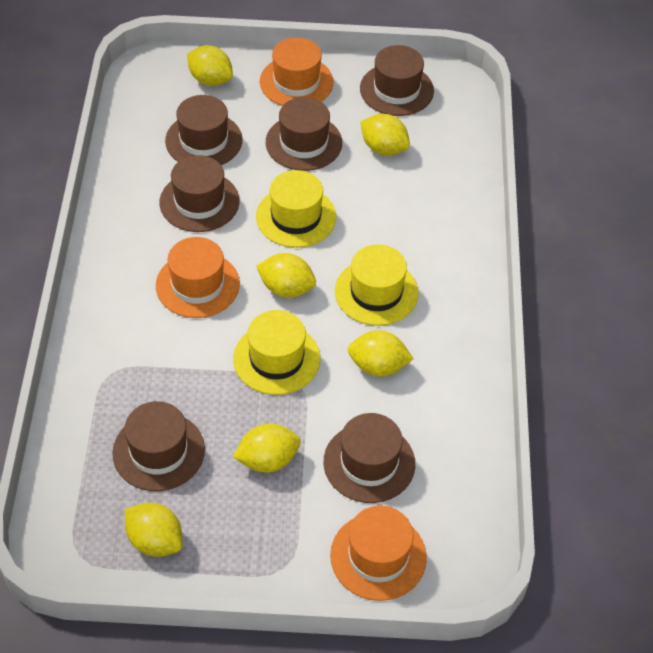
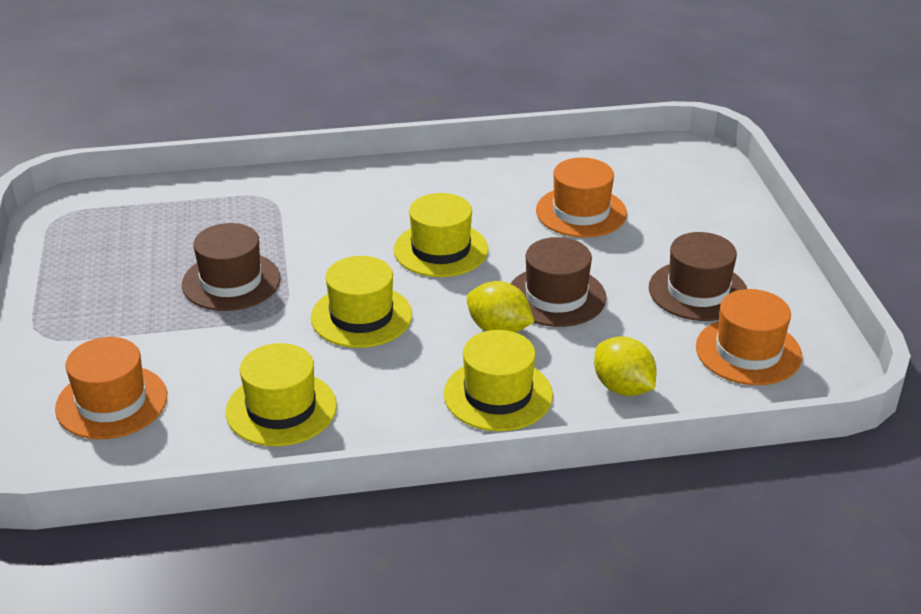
brown hat: 6 -> 3
yellow hat: 3 -> 4
yellow lemon: 6 -> 2

